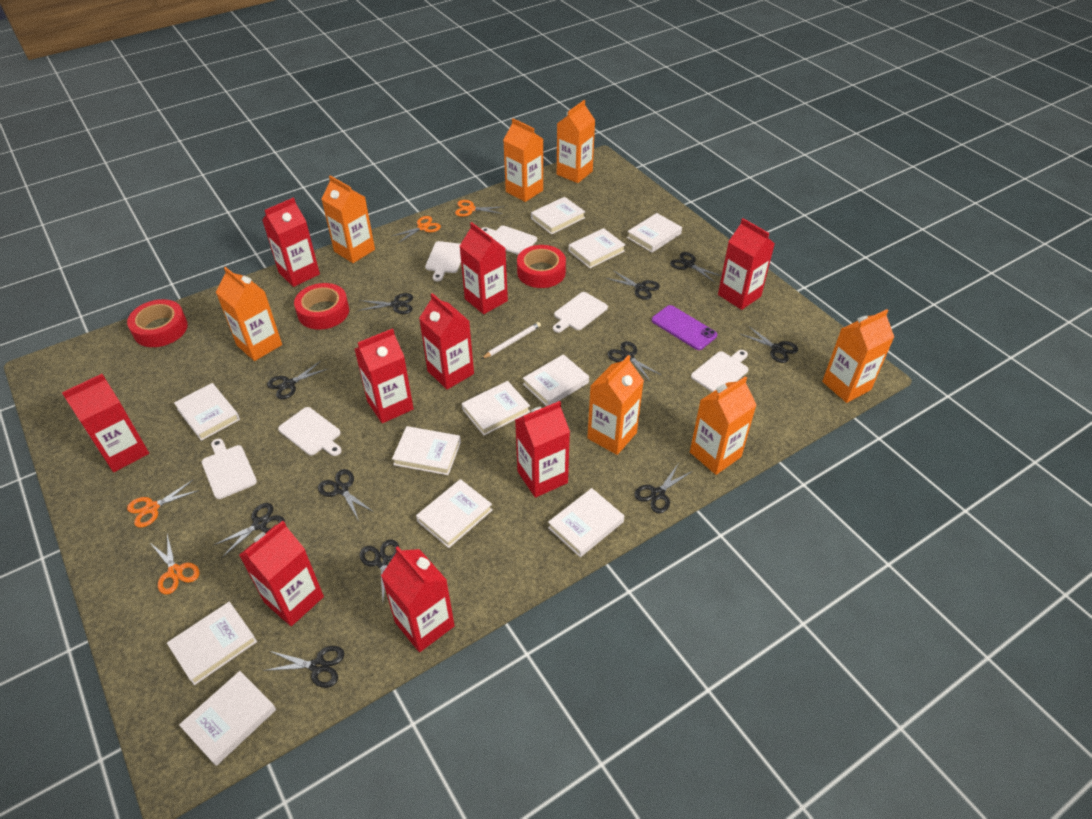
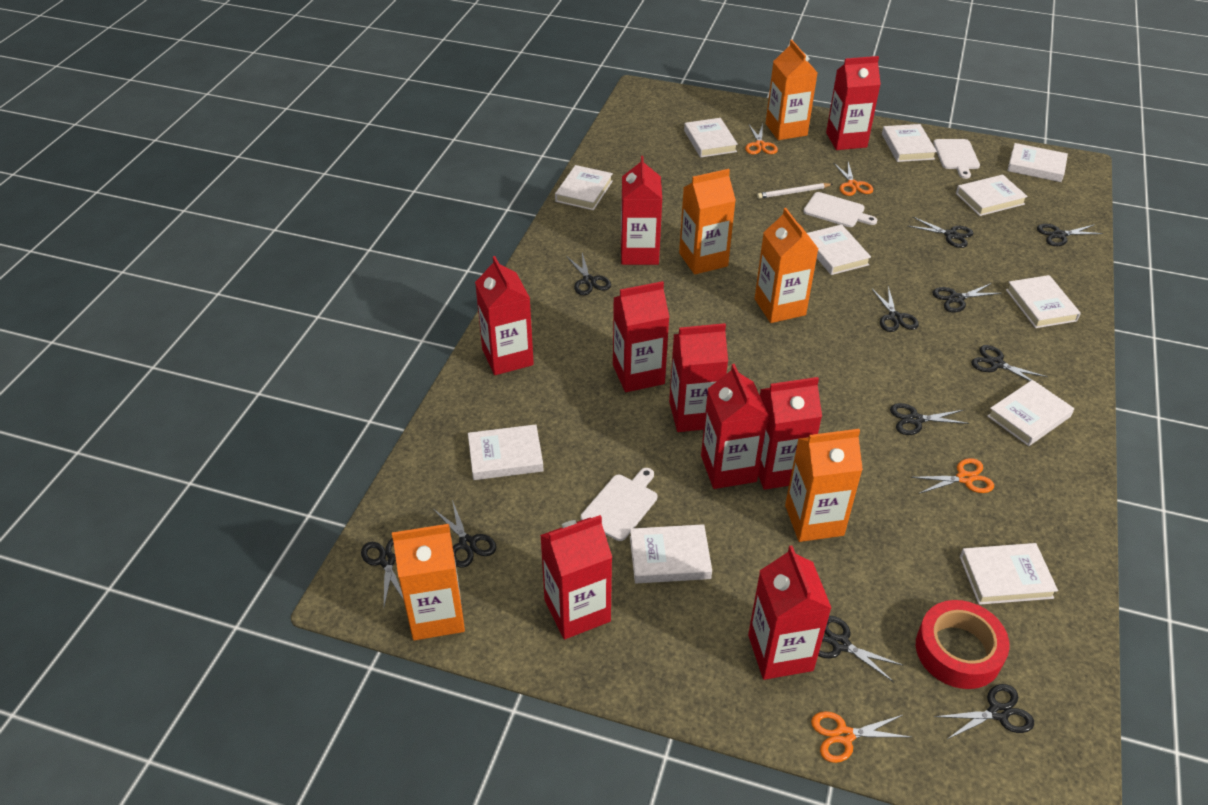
orange carton: 7 -> 5
purple phone: 1 -> 0
red tape: 3 -> 1
white cutting board: 6 -> 3

